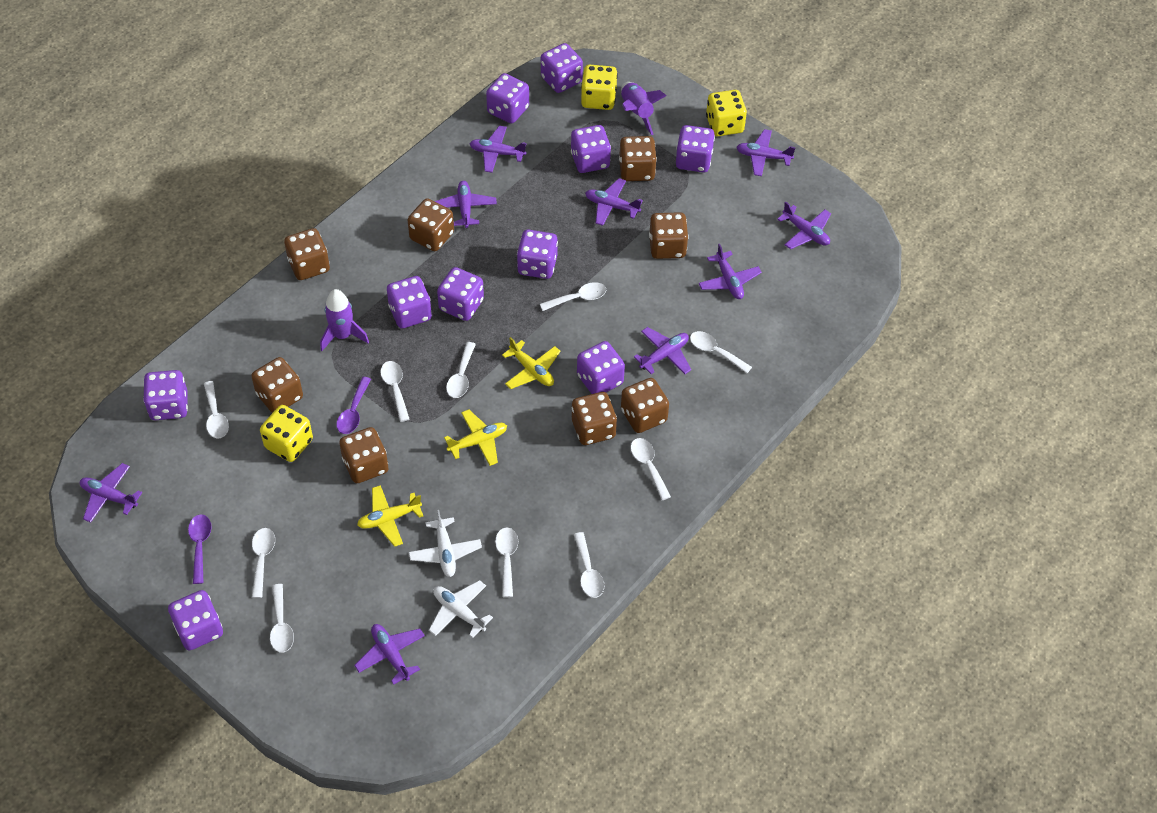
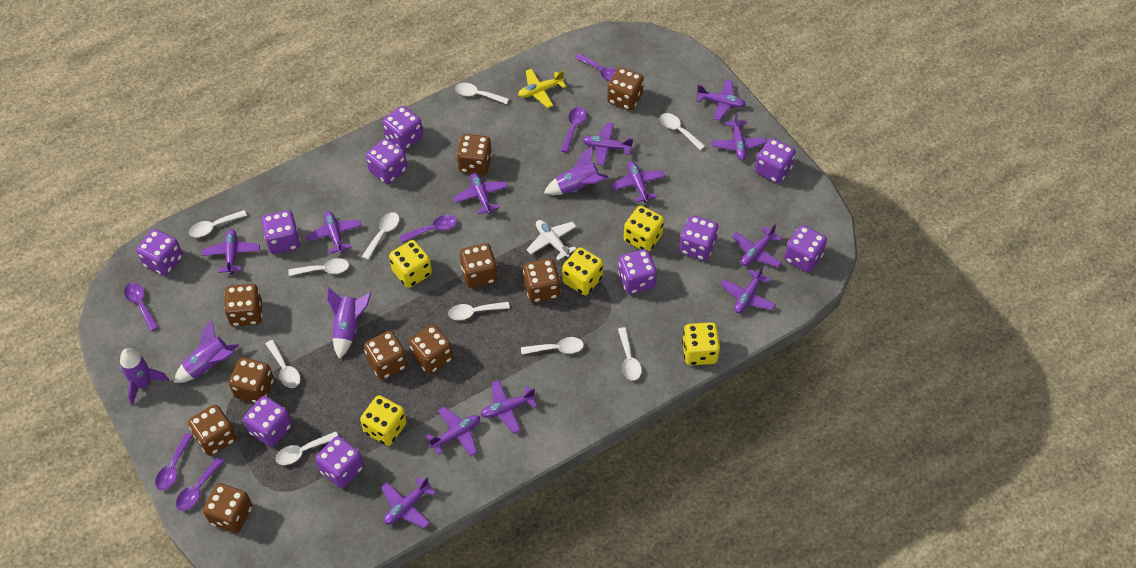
brown dice: 8 -> 10
purple plane: 9 -> 12
purple rocket: 2 -> 4
purple spoon: 2 -> 6
white plane: 2 -> 1
yellow dice: 3 -> 5
yellow plane: 3 -> 1

